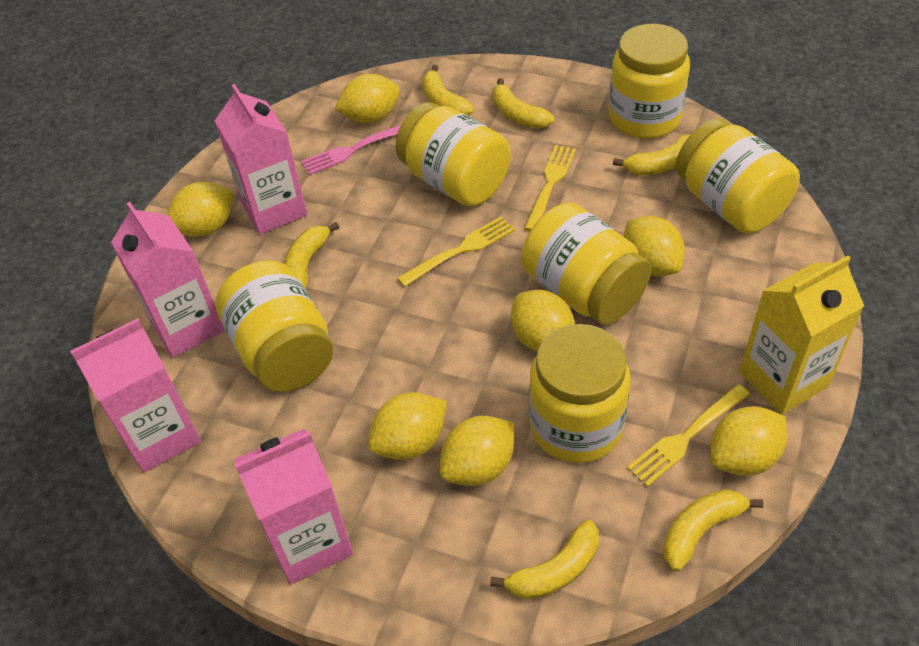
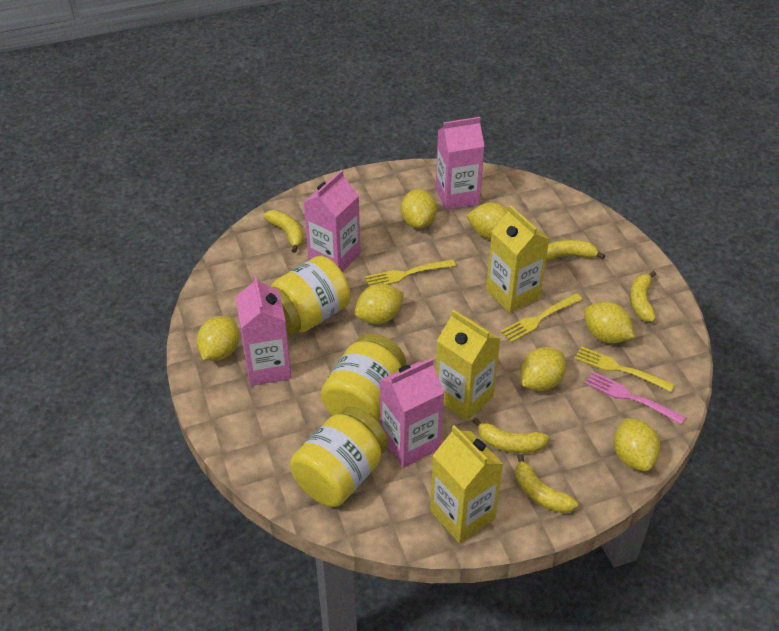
yellow banana: 6 -> 5
yellow carton: 1 -> 3
yellow jar: 6 -> 3

